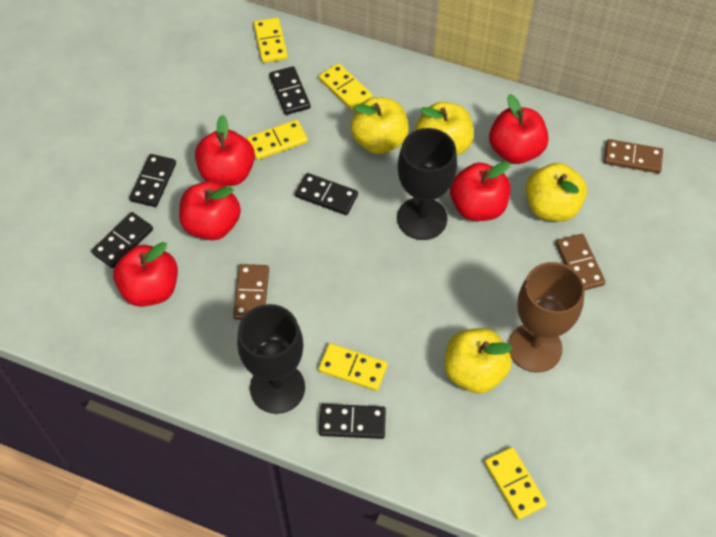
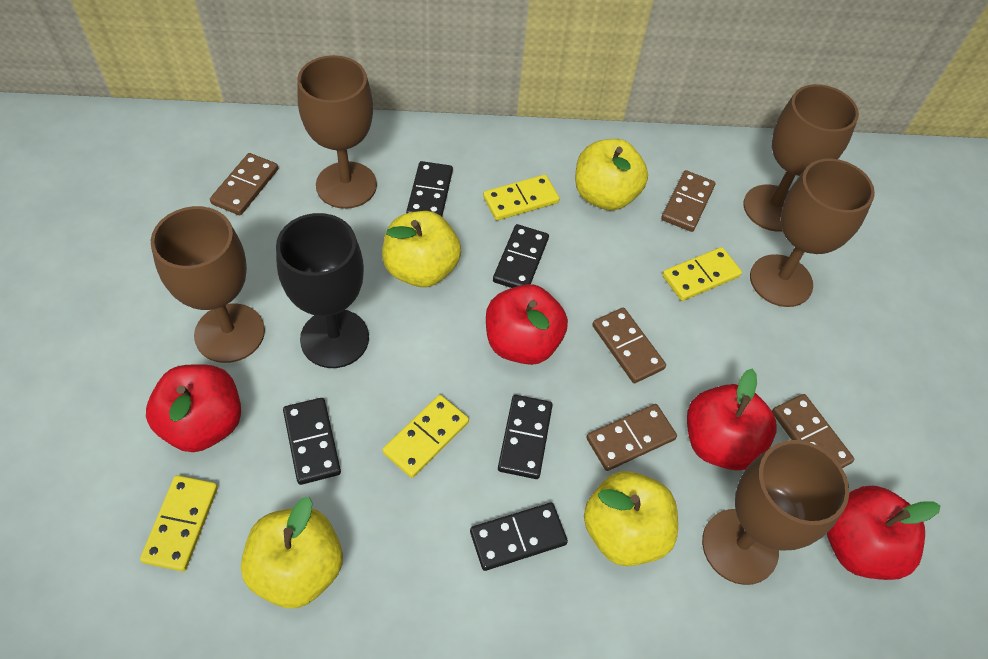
black goblet: 2 -> 1
brown domino: 3 -> 5
brown goblet: 1 -> 5
red apple: 5 -> 4
yellow domino: 5 -> 4

